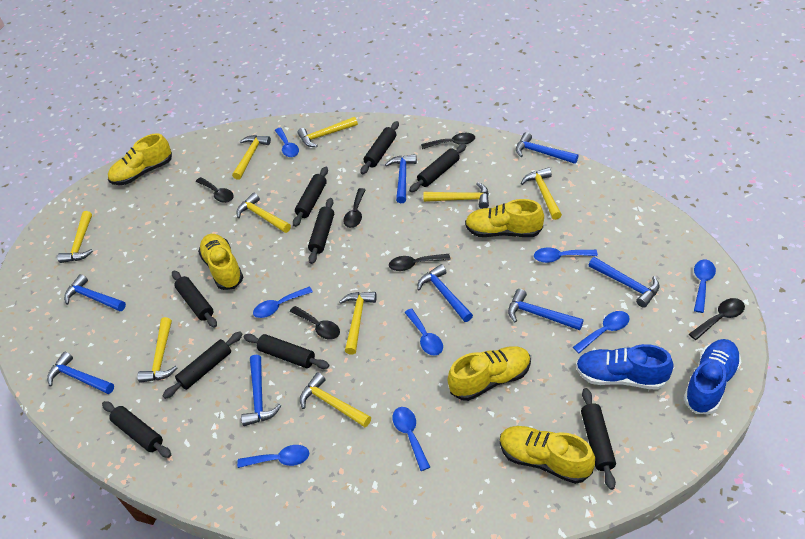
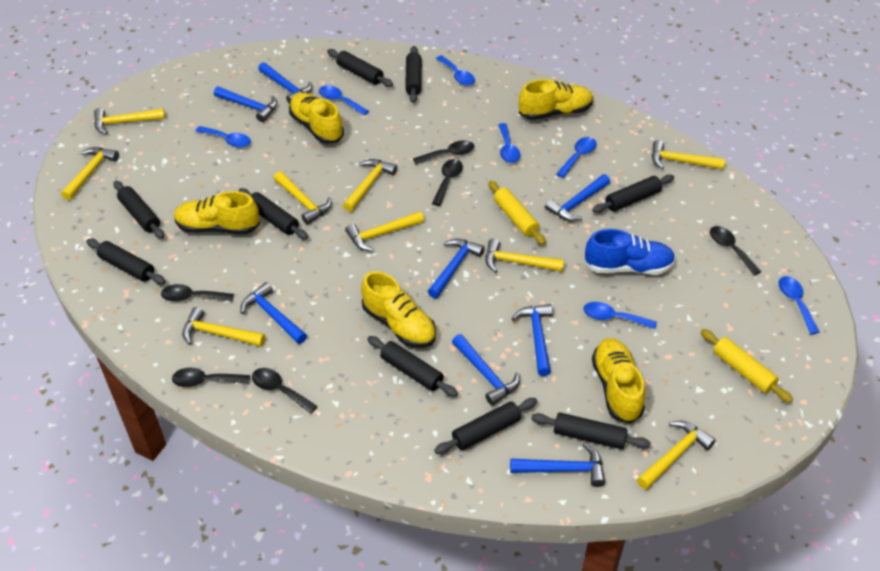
blue shoe: 2 -> 1
blue spoon: 8 -> 7
yellow rolling pin: 0 -> 2

